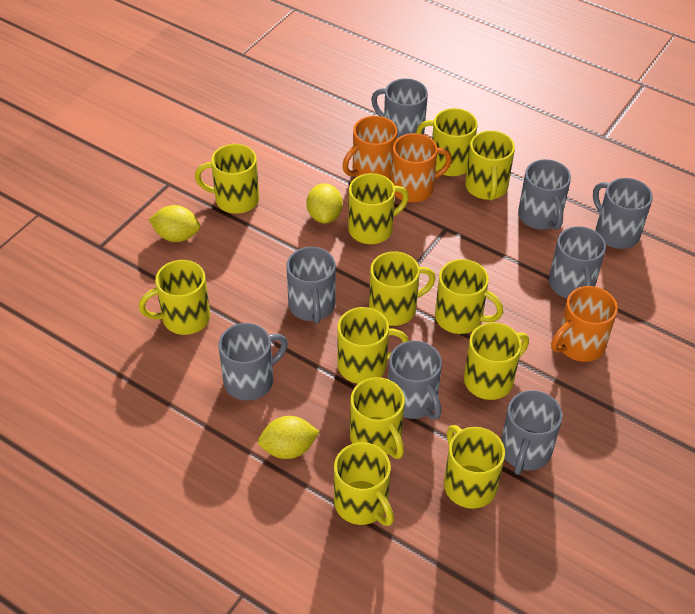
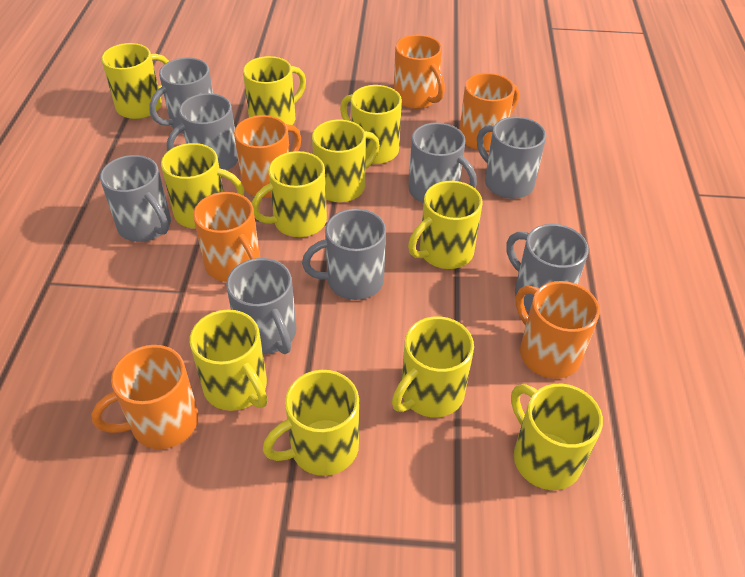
orange mug: 3 -> 6
yellow lemon: 3 -> 0
yellow mug: 12 -> 11

